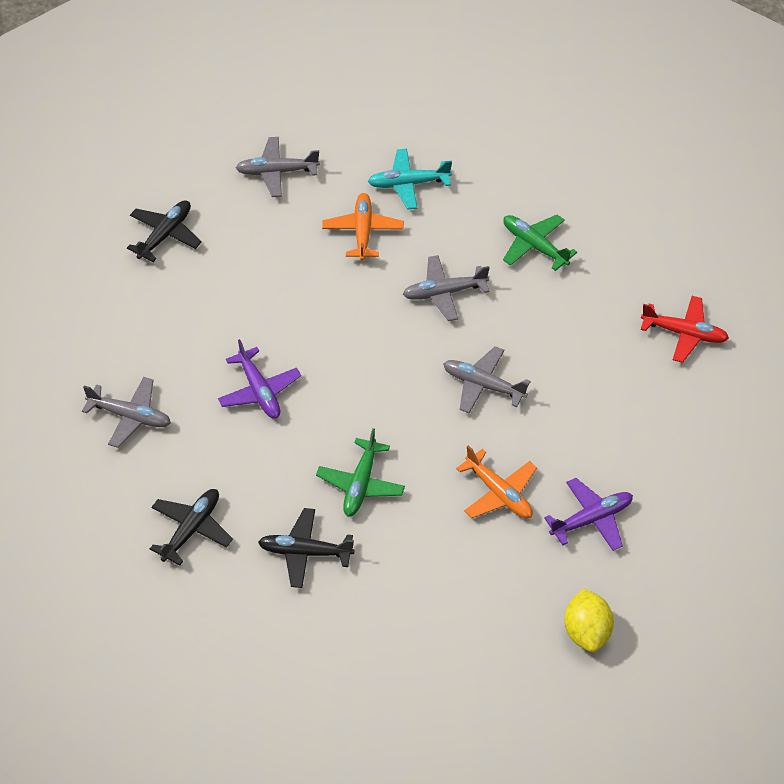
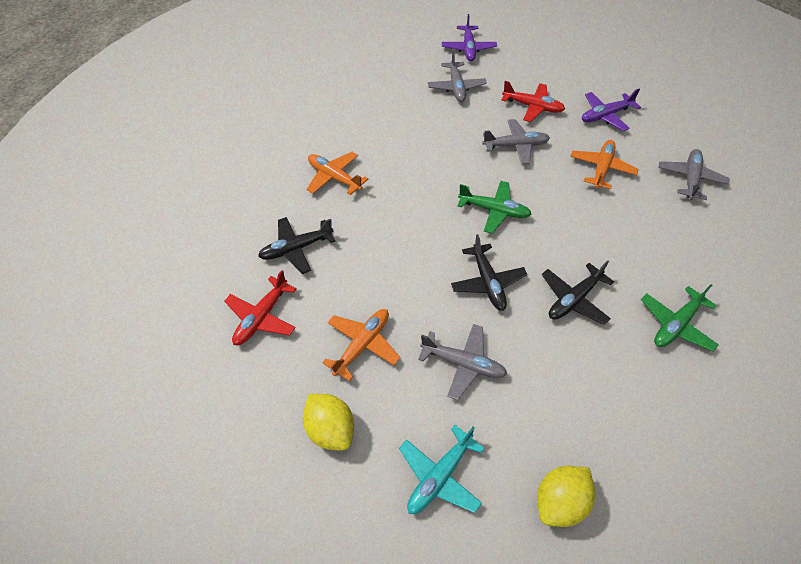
orange plane: 2 -> 3
red plane: 1 -> 2
yellow lemon: 1 -> 2

